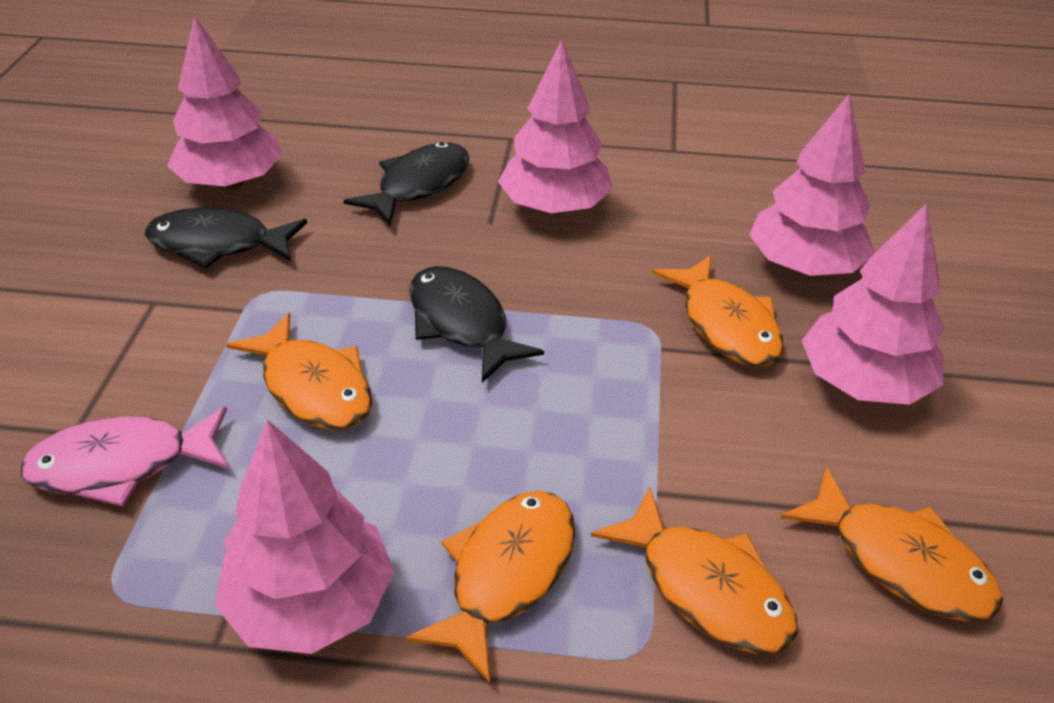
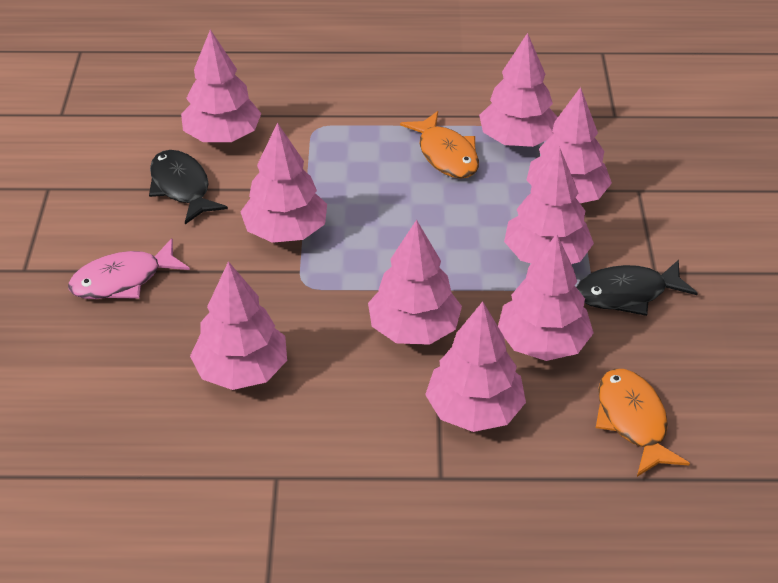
black fish: 3 -> 2
orange fish: 5 -> 2
pink tree: 5 -> 9

